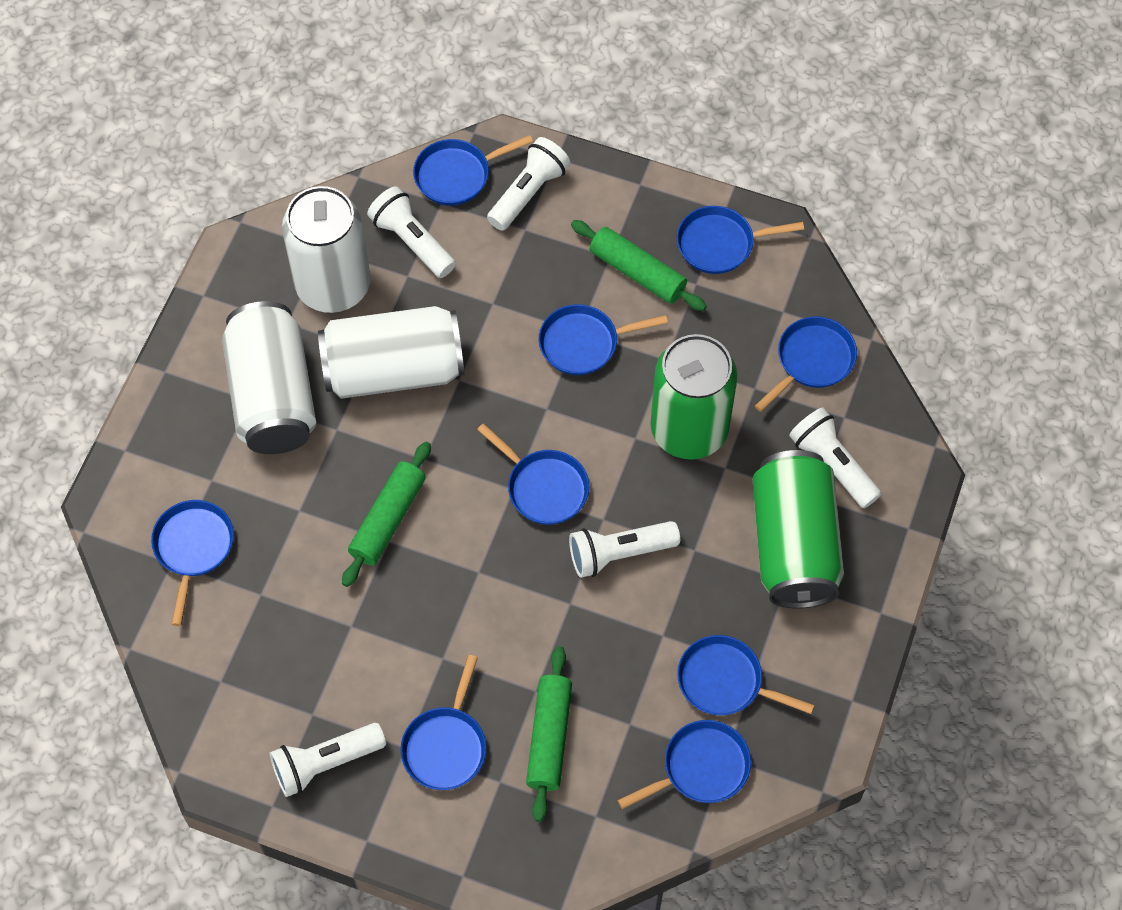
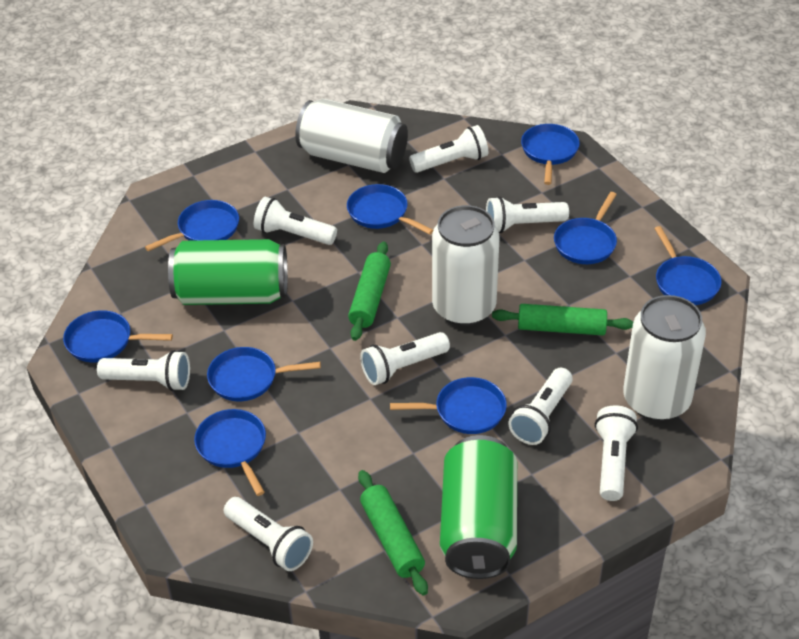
white flashlight: 5 -> 8

